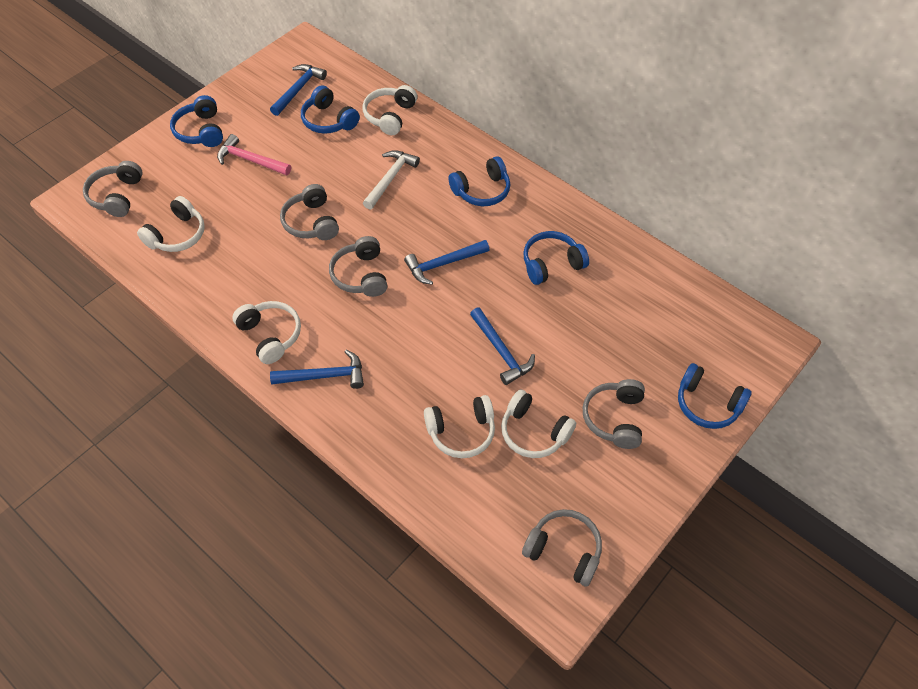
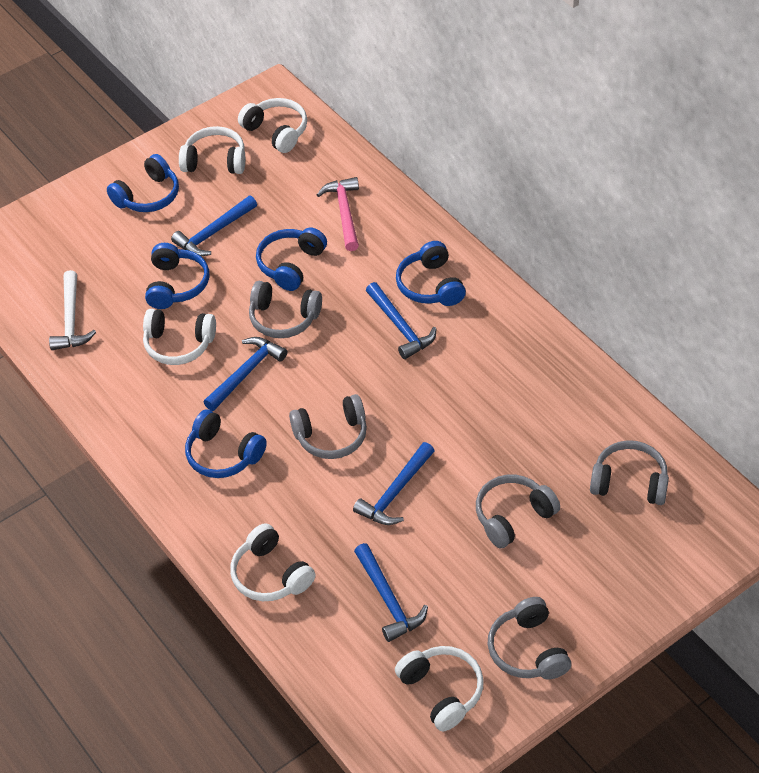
blue hammer: 4 -> 5

